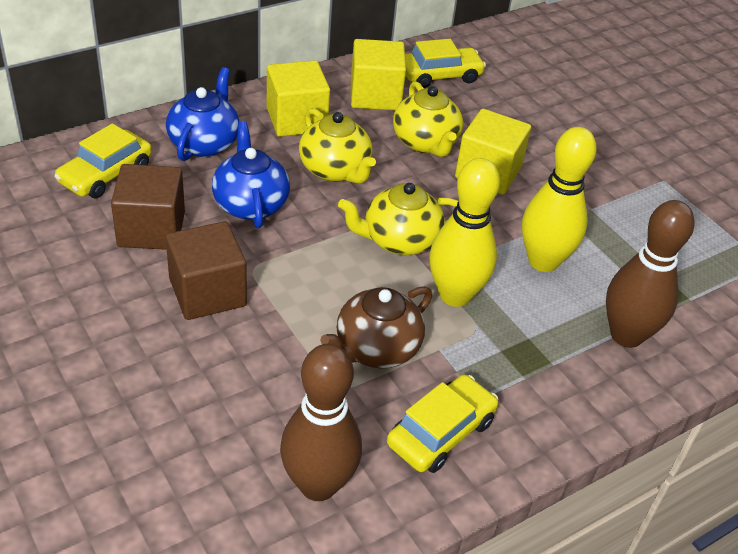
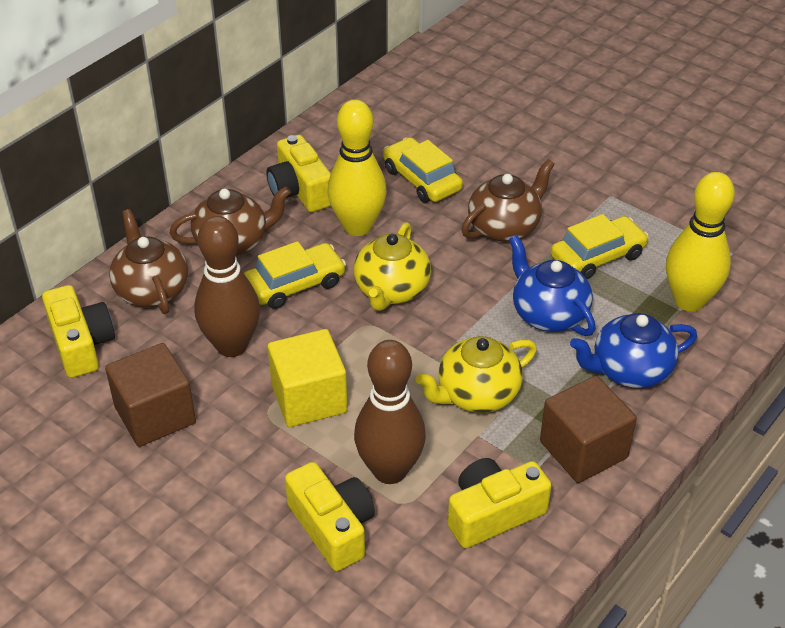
brown teapot: 1 -> 3
yellow camera: 0 -> 4
yellow cube: 3 -> 1
yellow teapot: 3 -> 2

